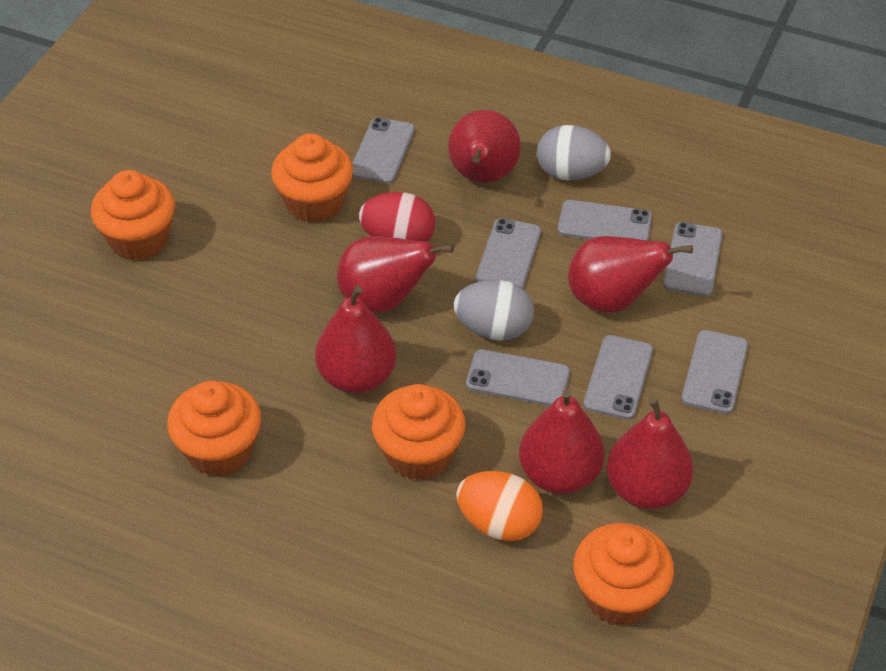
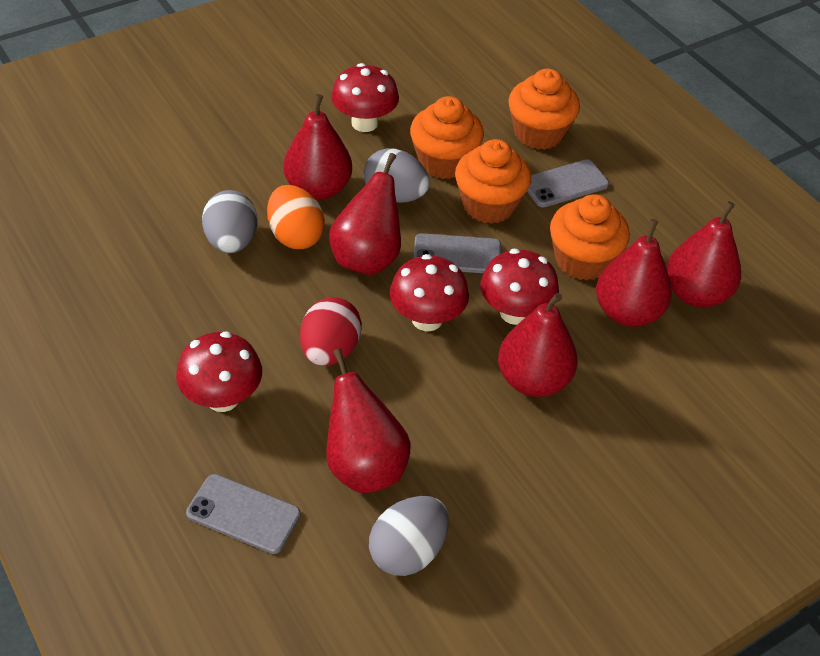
grey egg: 2 -> 3
grey phone: 7 -> 3
orange cupcake: 5 -> 4
red mushroom: 0 -> 4

